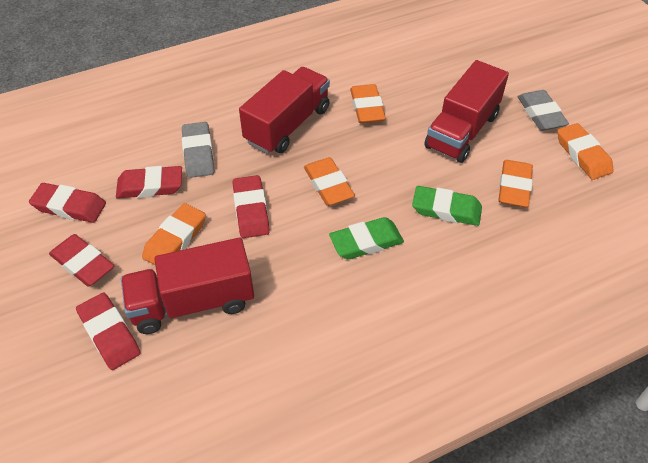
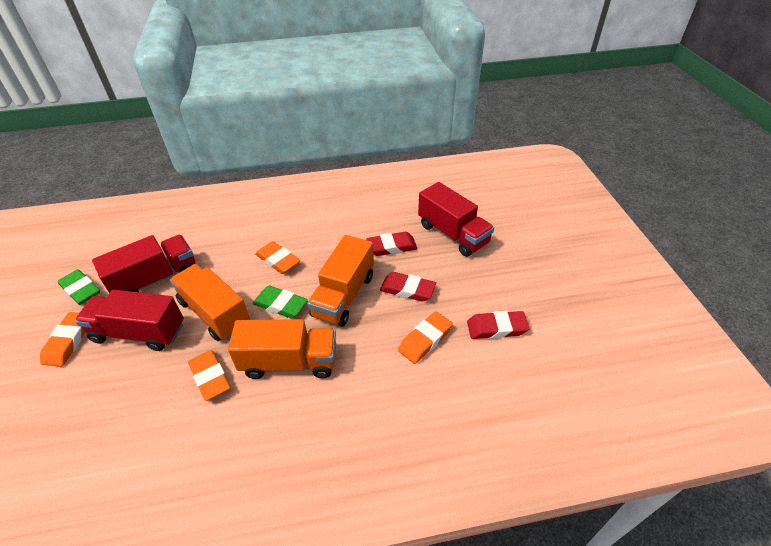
grey eraser: 2 -> 0
orange eraser: 5 -> 4
orange truck: 0 -> 3
red eraser: 5 -> 3

